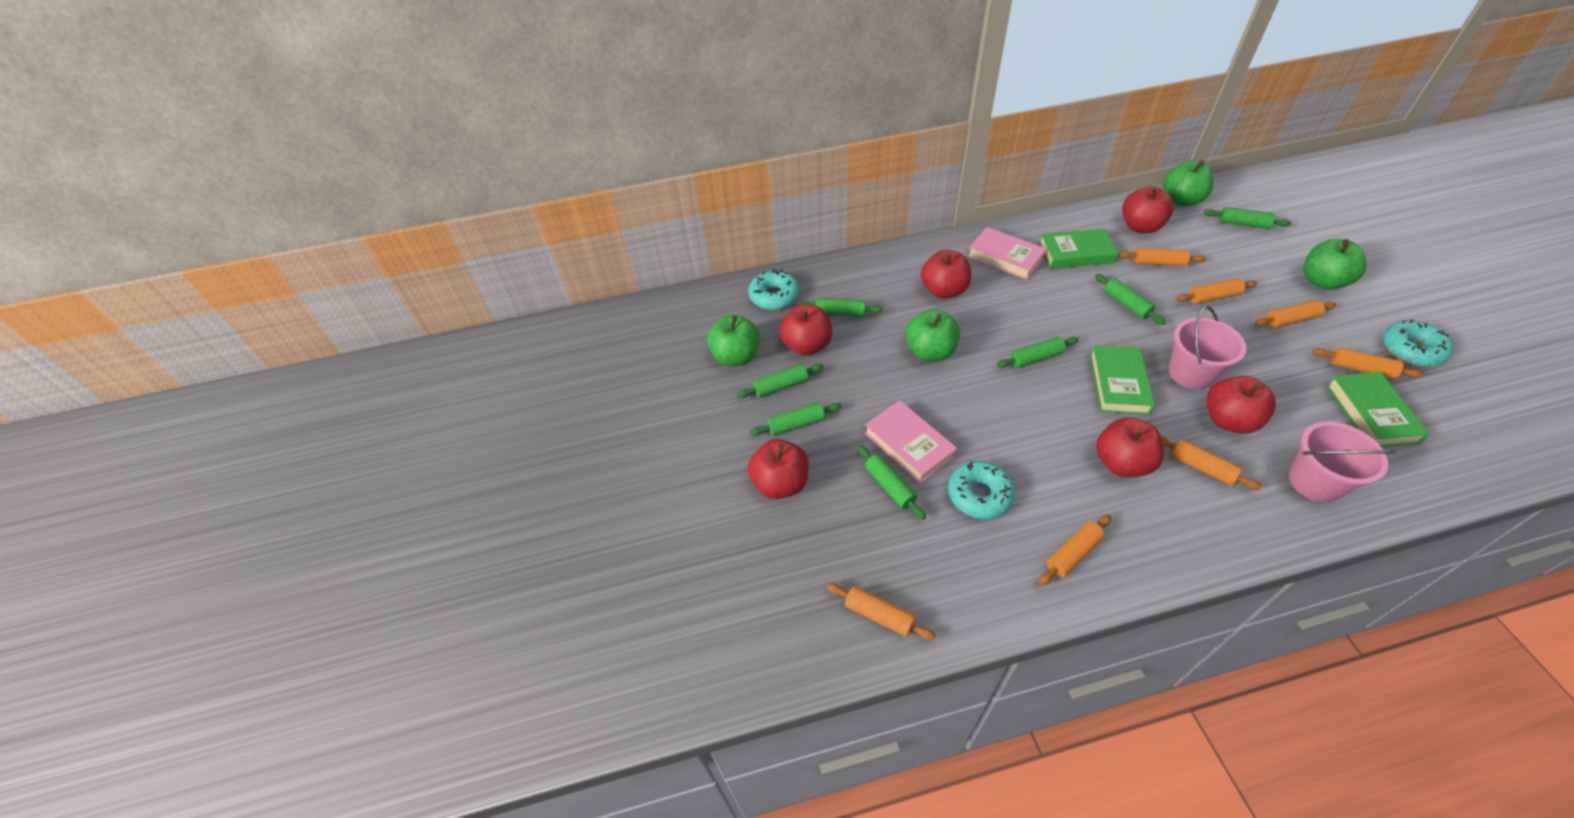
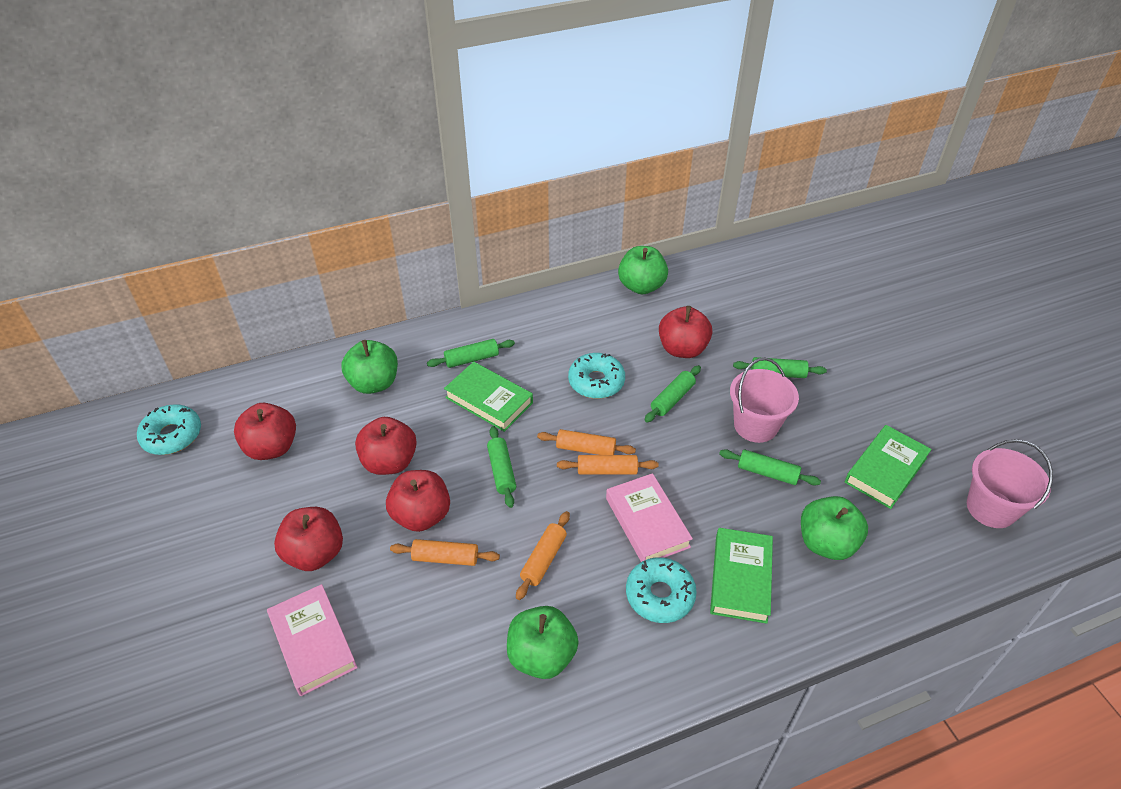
green rolling pin: 7 -> 5
orange rolling pin: 7 -> 4
red apple: 6 -> 5

